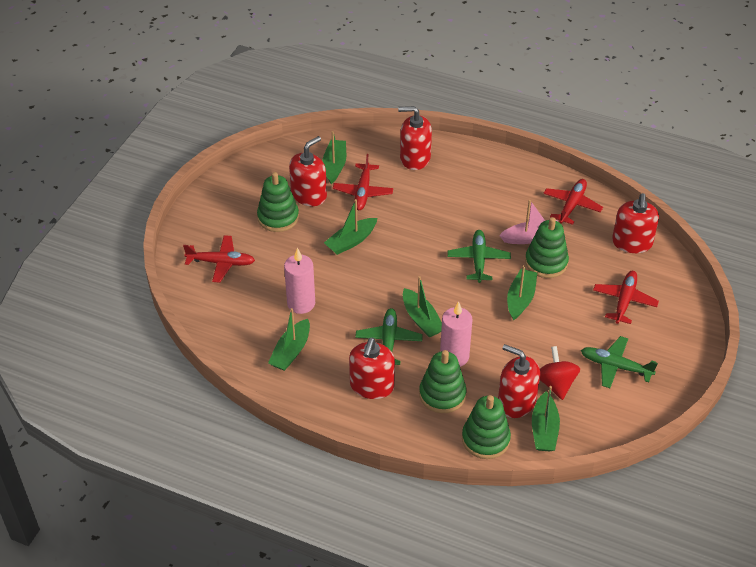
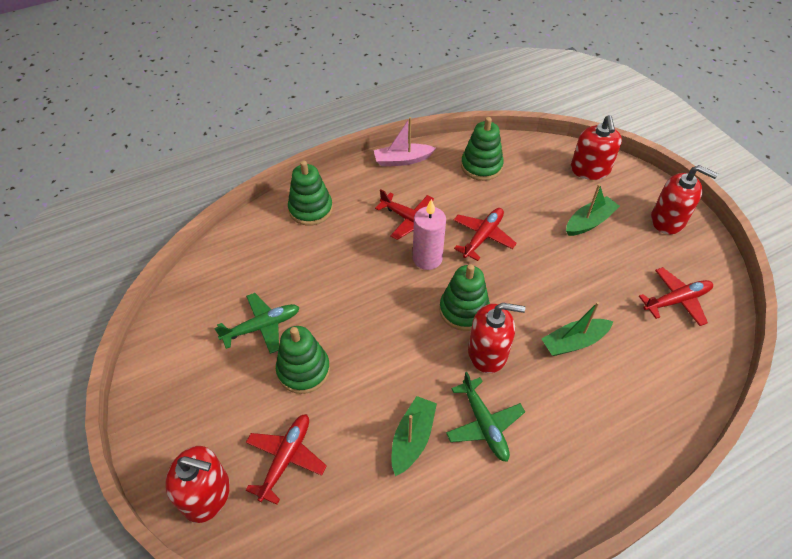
green boat: 6 -> 3
green plane: 3 -> 2
pink candle: 2 -> 1
red soap dispenser: 5 -> 4
red spinning top: 1 -> 0

